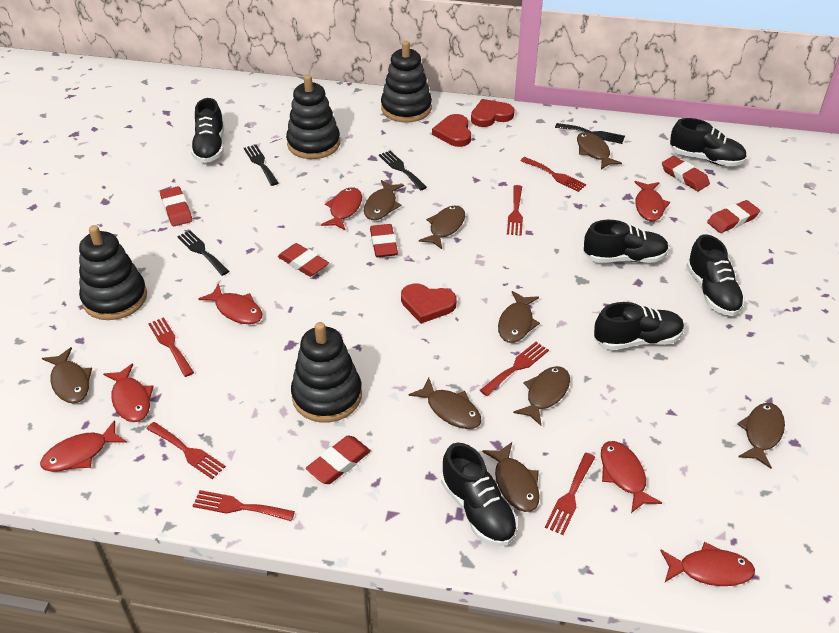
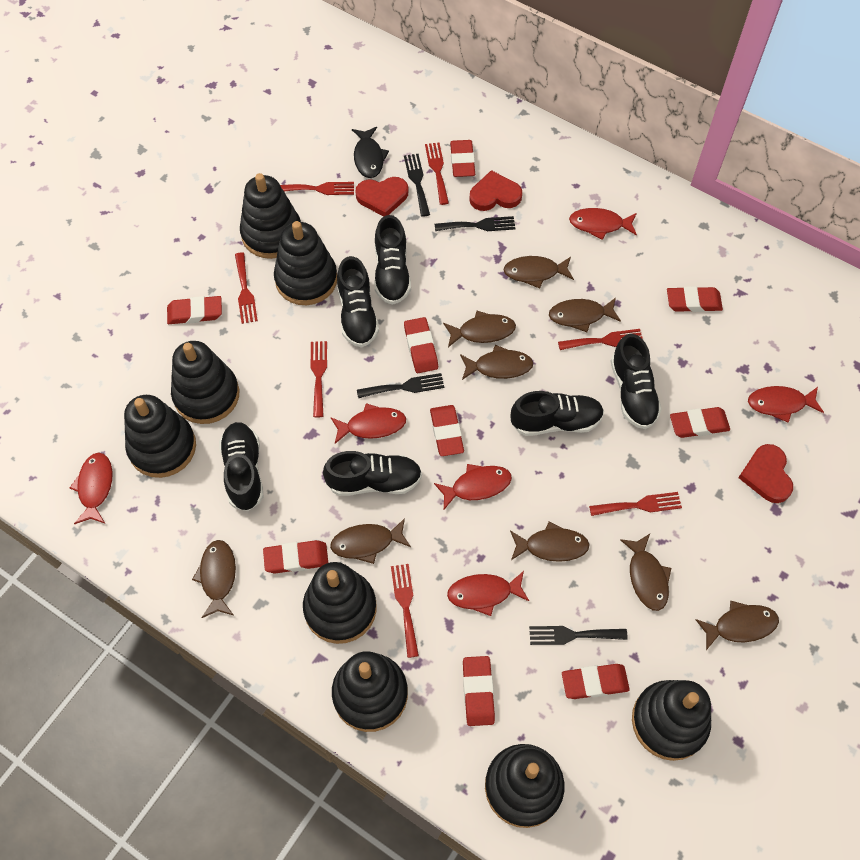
black fish: 0 -> 1
black stacking toy: 4 -> 8
red eraser: 6 -> 9
red fish: 7 -> 6

